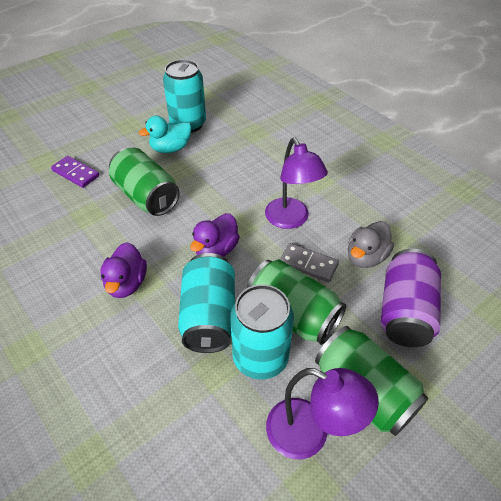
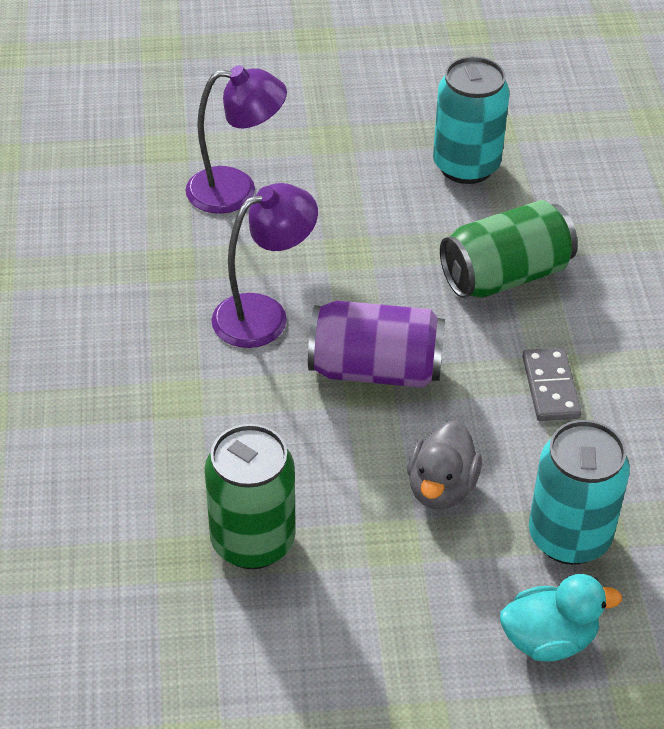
green can: 3 -> 2
purple domino: 1 -> 0
purple duck: 2 -> 0
turquoise can: 3 -> 2

